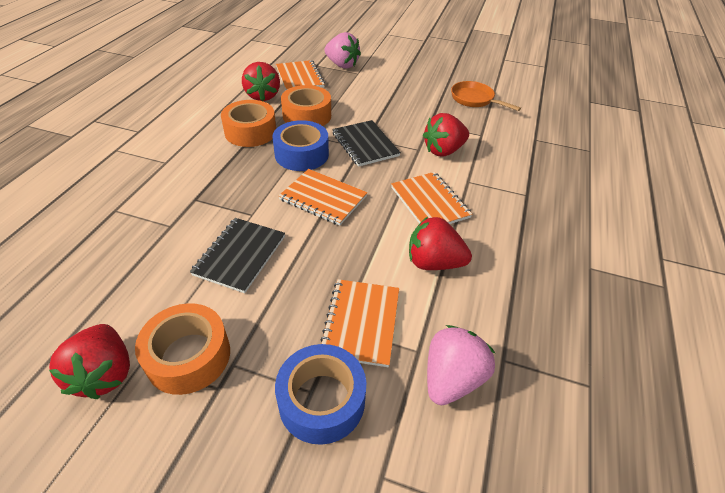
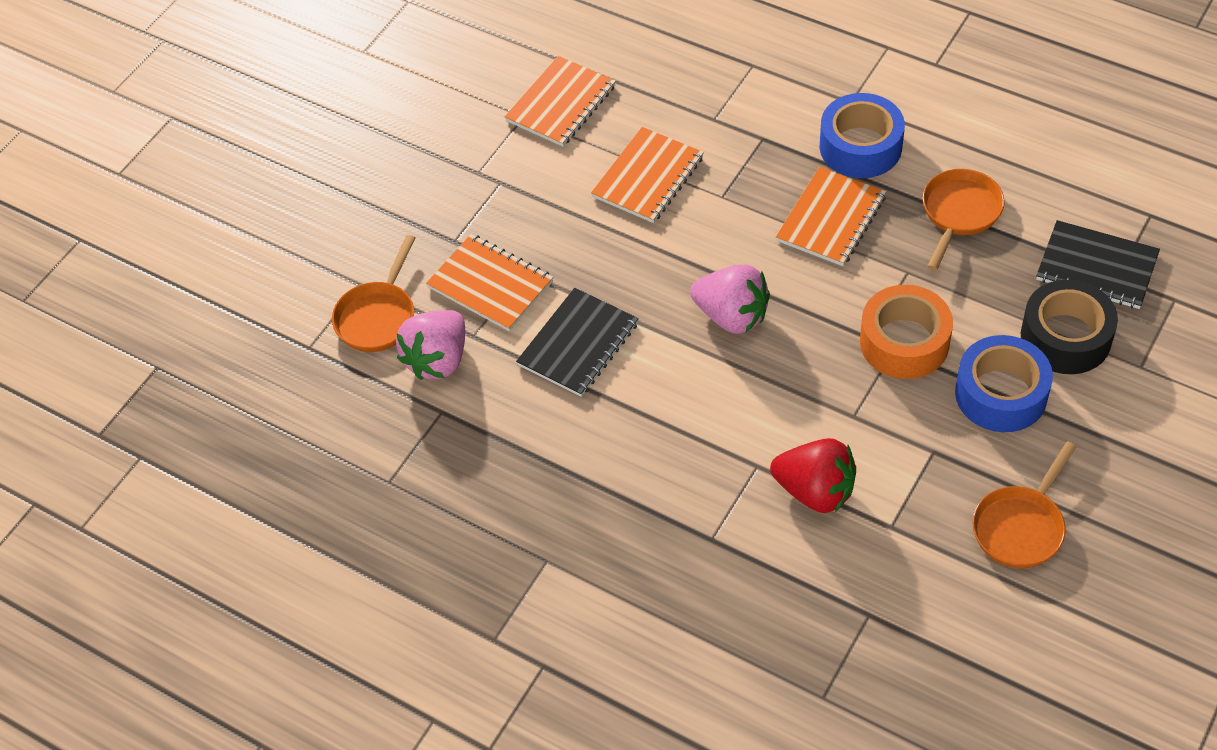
black tape: 0 -> 1
orange pan: 1 -> 3
orange tape: 3 -> 1
red strawberry: 4 -> 1

